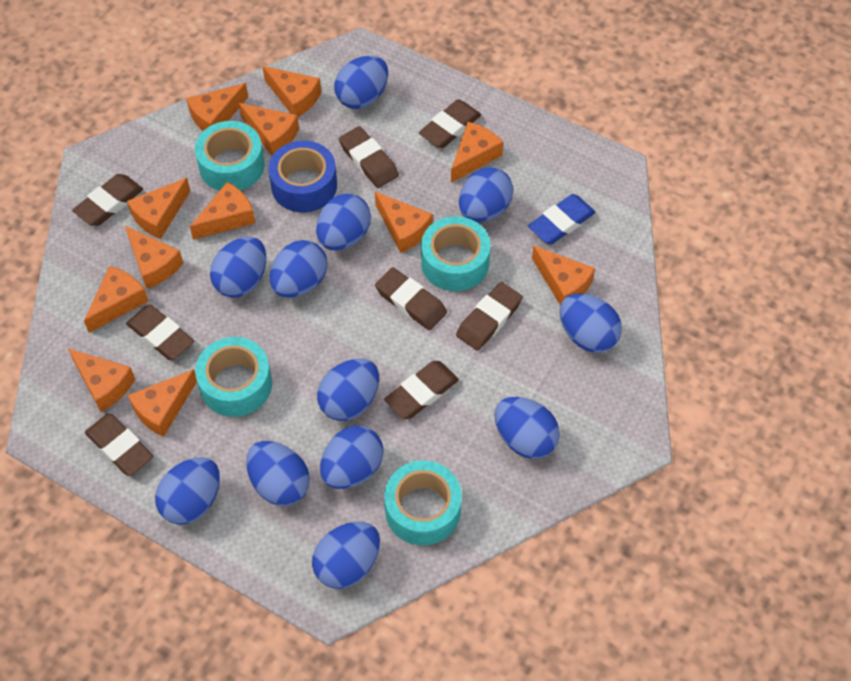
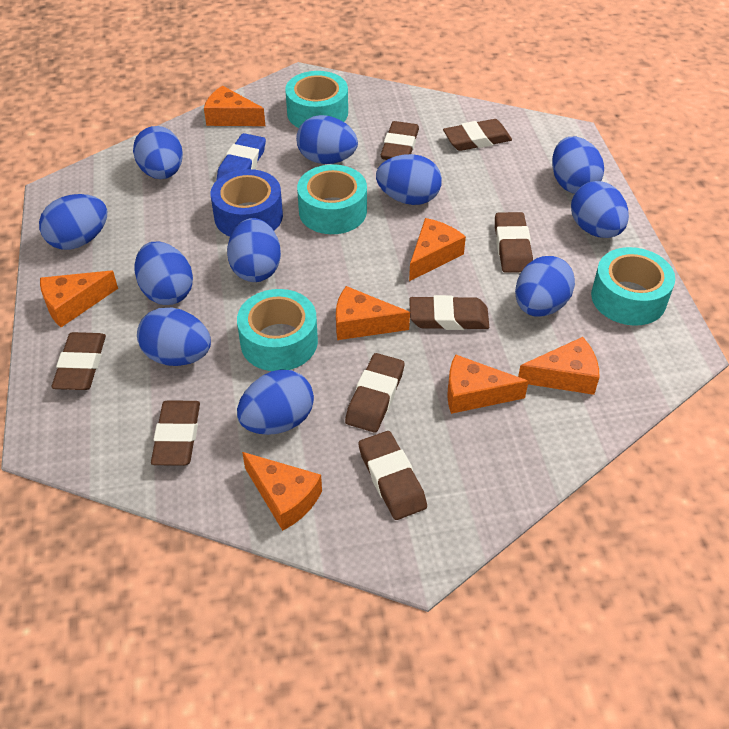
blue egg: 12 -> 11
orange cheese: 12 -> 7

